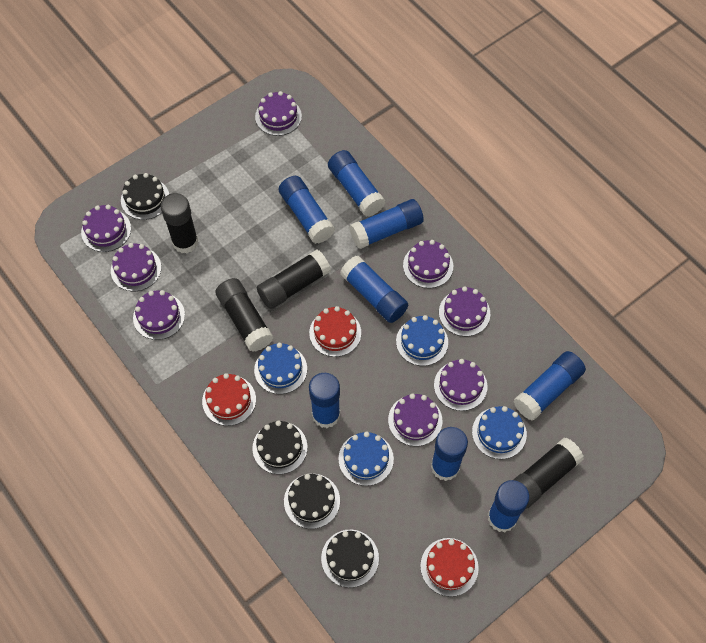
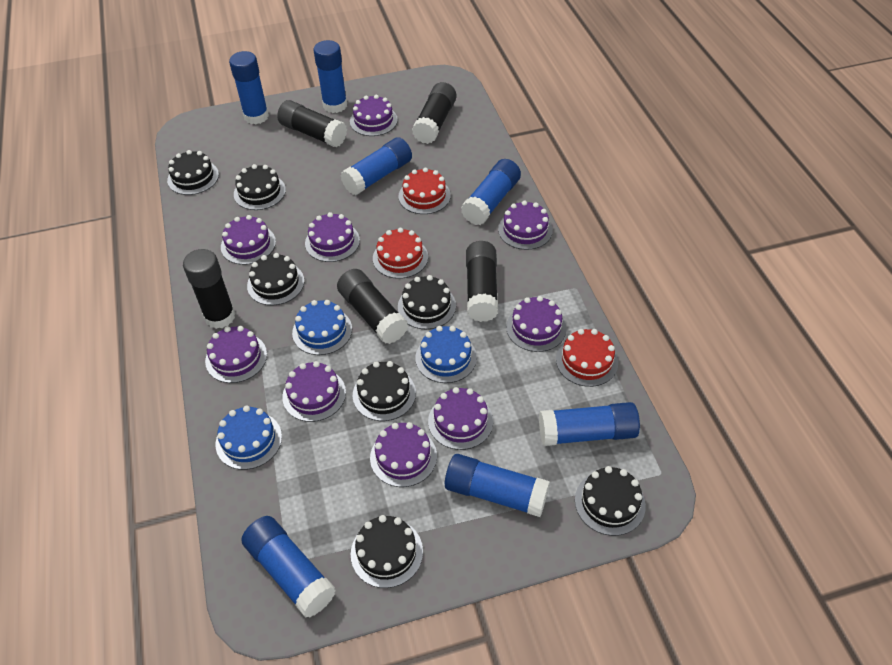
black cake: 4 -> 7
black glue stick: 4 -> 5
blue cake: 4 -> 3
blue glue stick: 8 -> 7
purple cake: 8 -> 9

